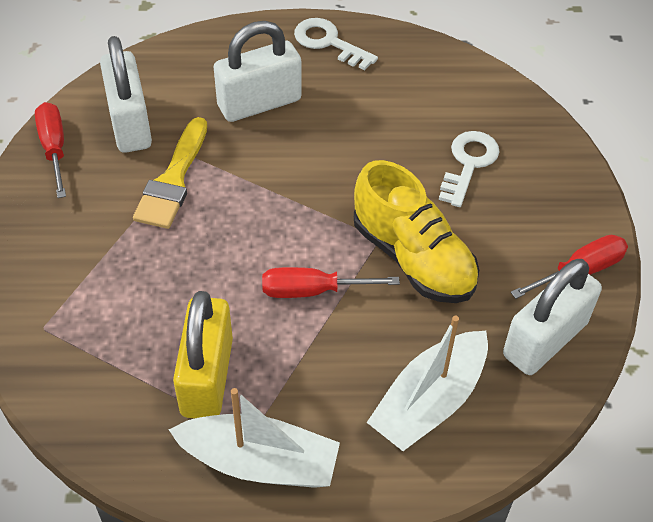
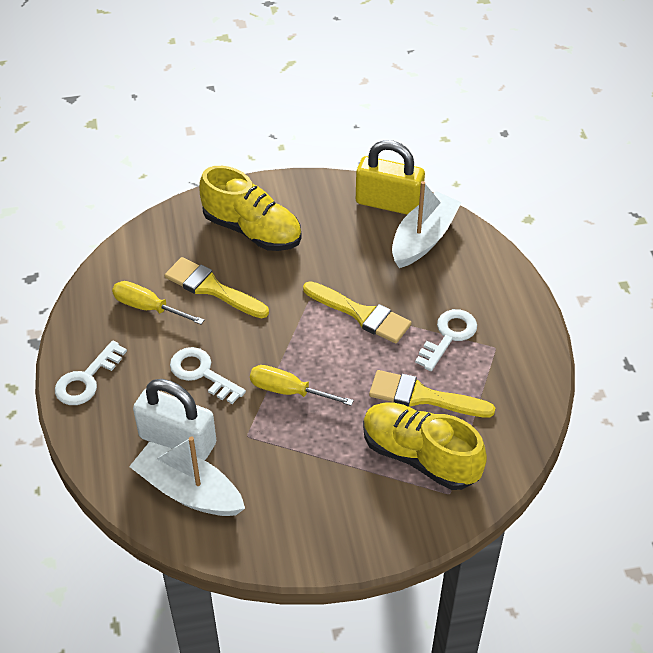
red screwdriver: 3 -> 0
white key: 2 -> 3
white padlock: 3 -> 1
yellow brush: 1 -> 3
yellow screwdriver: 0 -> 2
yellow shoe: 1 -> 2

